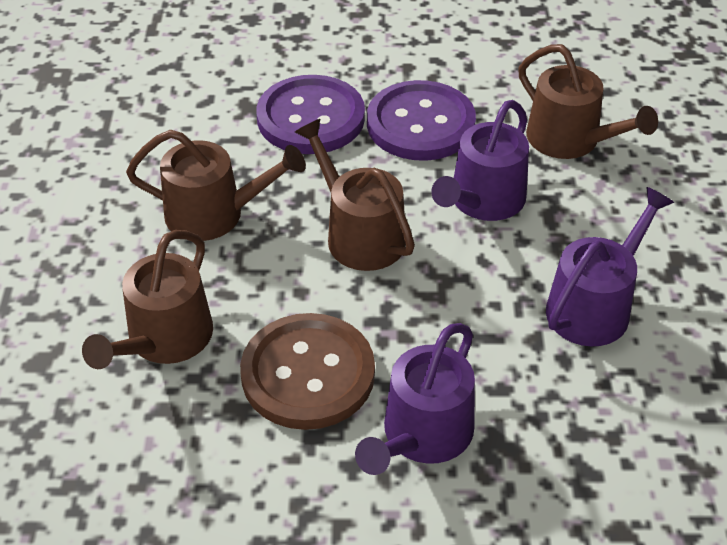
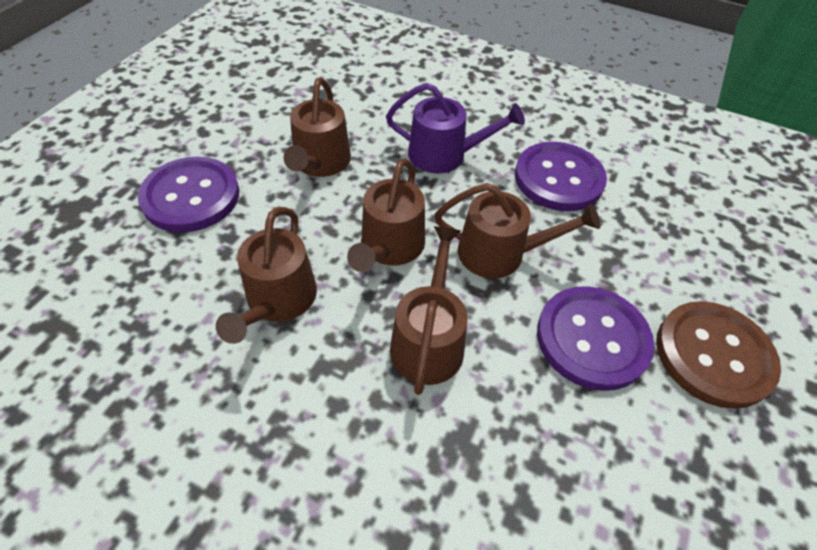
brown watering can: 4 -> 5
purple button: 2 -> 3
purple watering can: 3 -> 1

